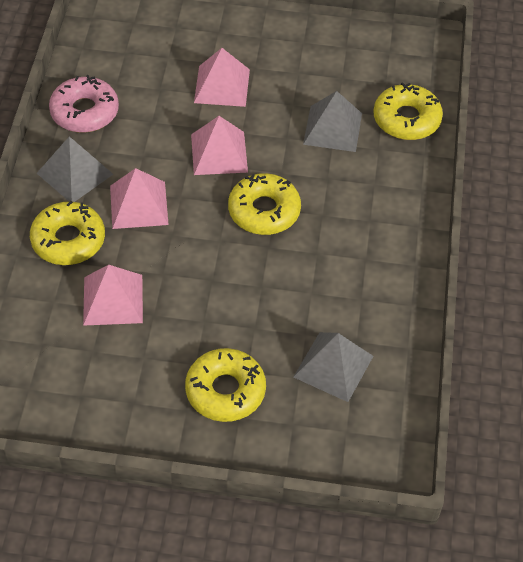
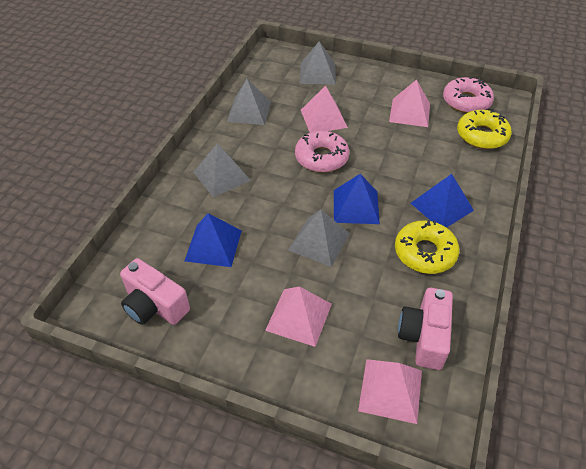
blue pyramid: 0 -> 3
grey pyramid: 3 -> 4
pink camera: 0 -> 2
pink donut: 1 -> 2
yellow donut: 4 -> 2

